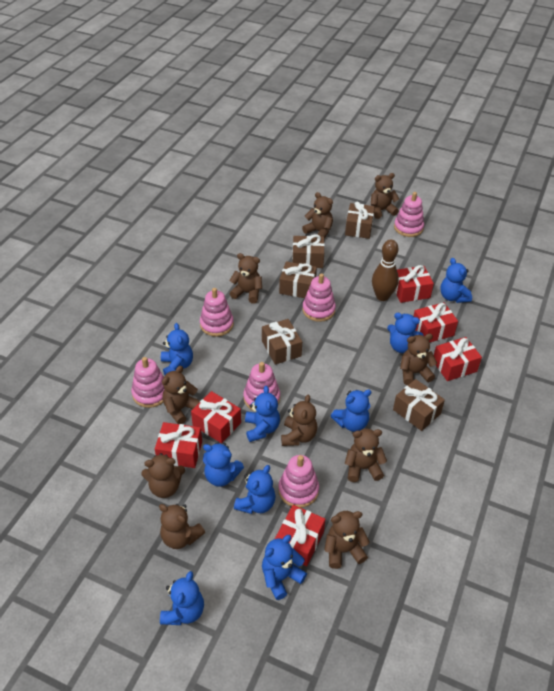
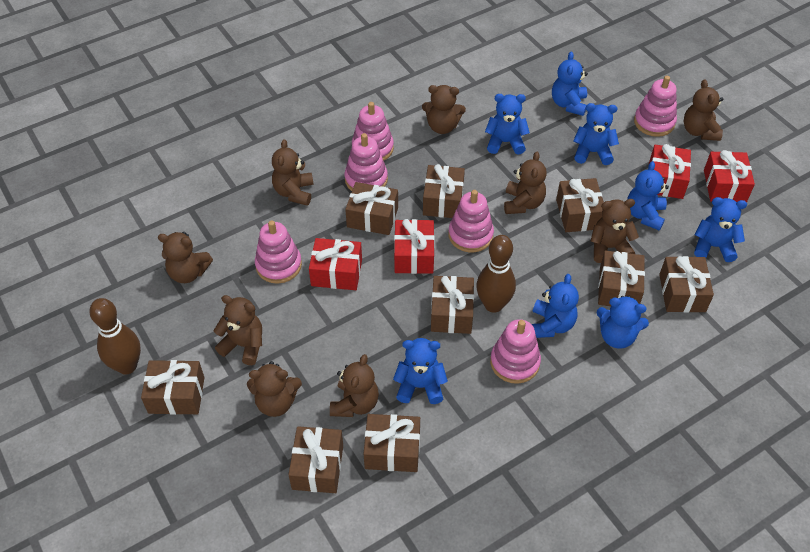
blue teddy bear: 9 -> 8
brown bowling pin: 1 -> 2
brown gift: 5 -> 9
brown teddy bear: 10 -> 9
red gift: 6 -> 4

